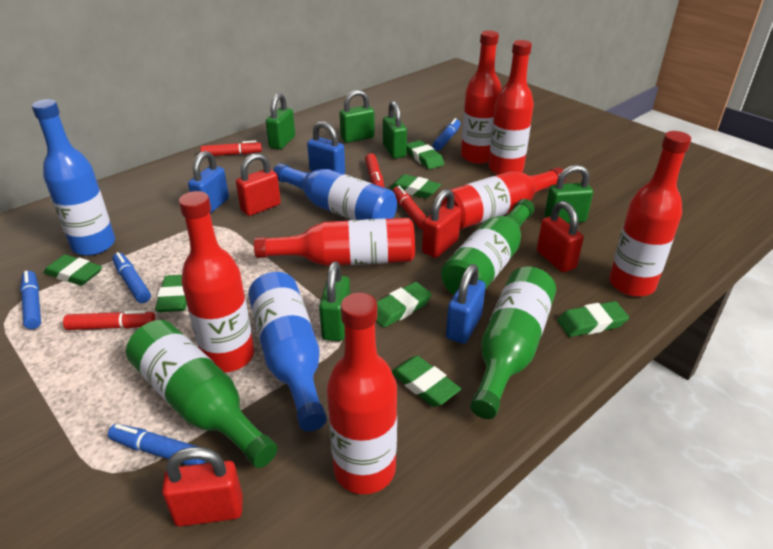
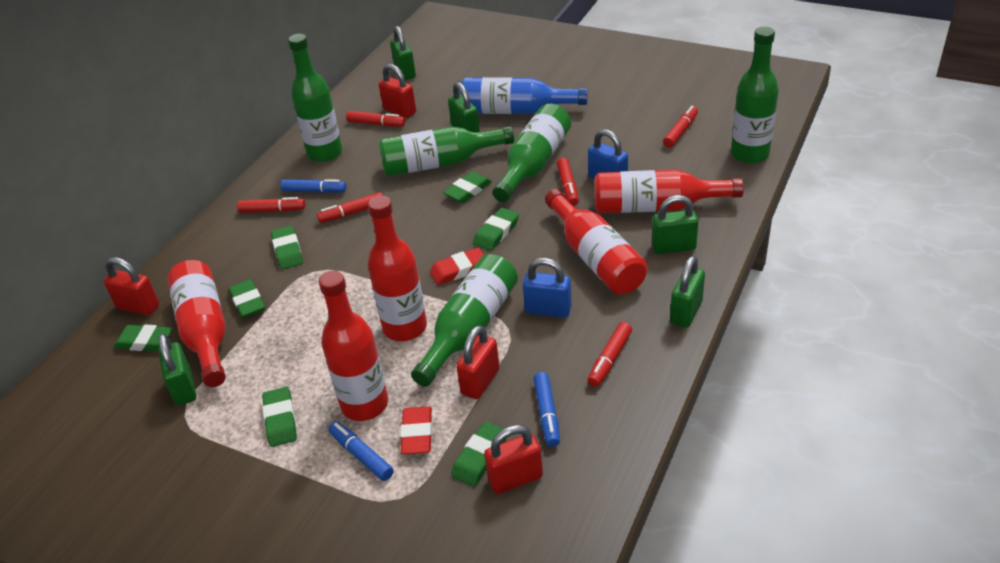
blue bottle: 3 -> 1
blue marker: 4 -> 3
blue padlock: 3 -> 2
green bottle: 3 -> 5
red bottle: 7 -> 5
red eraser: 0 -> 2
red marker: 4 -> 6

